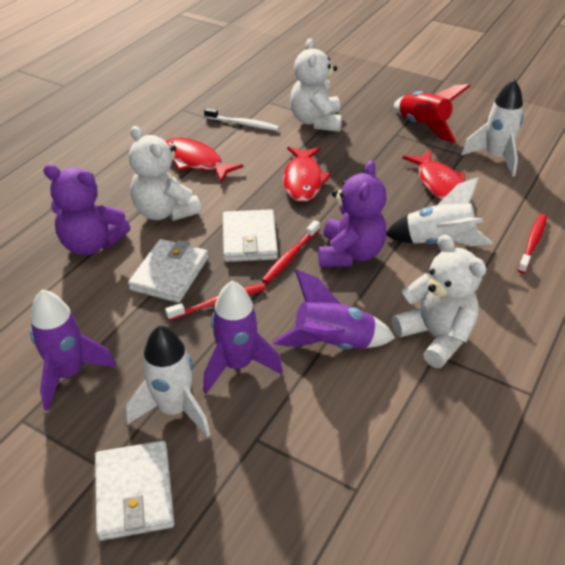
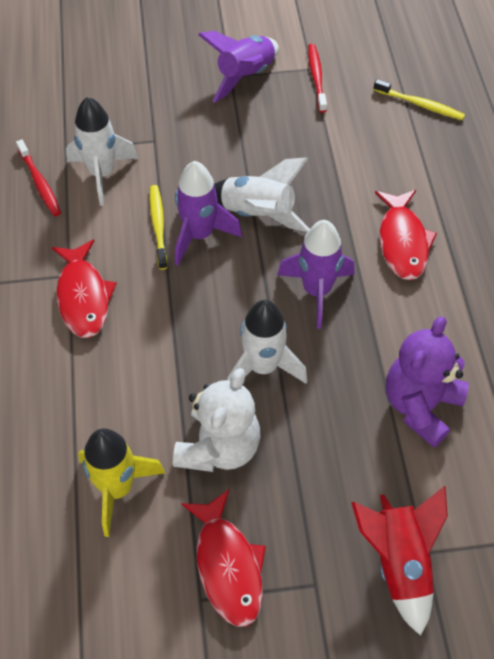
purple teddy bear: 2 -> 1
red toothbrush: 3 -> 2
white teddy bear: 3 -> 1
white toothbrush: 1 -> 0
white wallet: 3 -> 0
yellow rocket: 0 -> 1
yellow toothbrush: 0 -> 2

